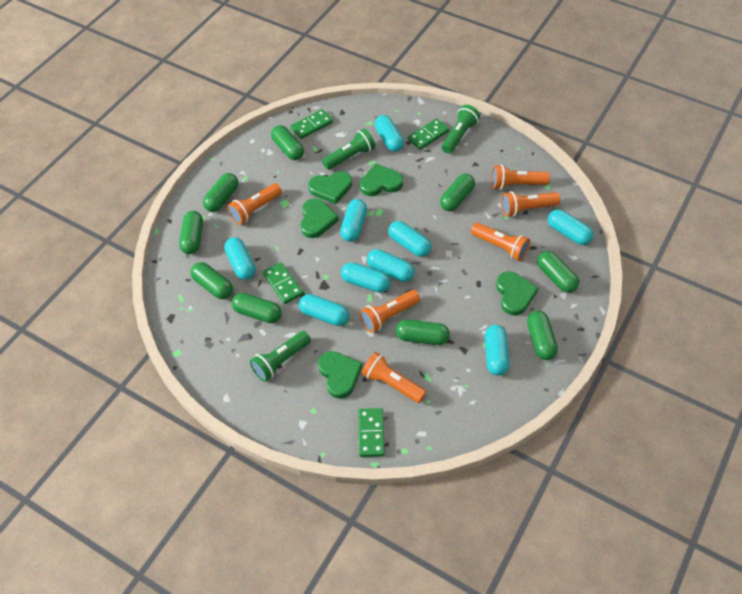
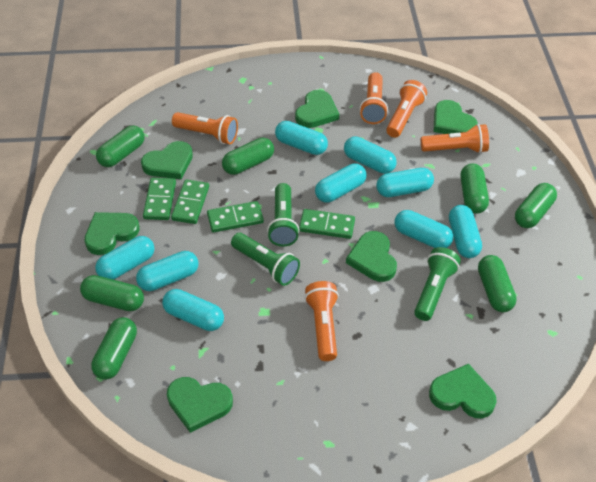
green capsule: 9 -> 7
green heart: 5 -> 7
orange flashlight: 6 -> 5

